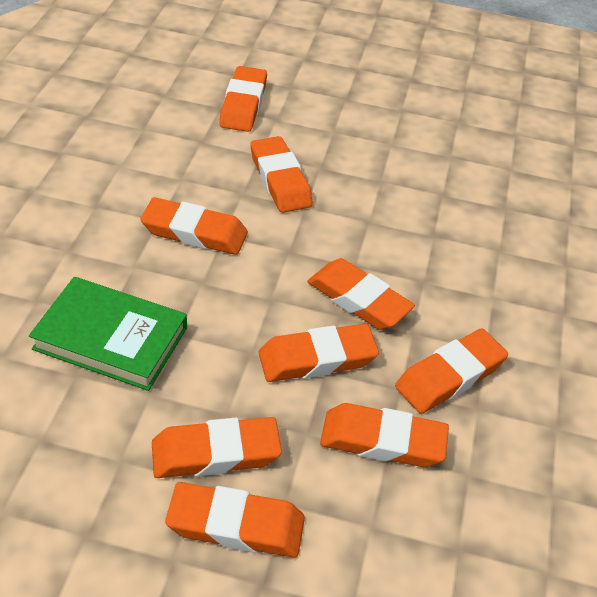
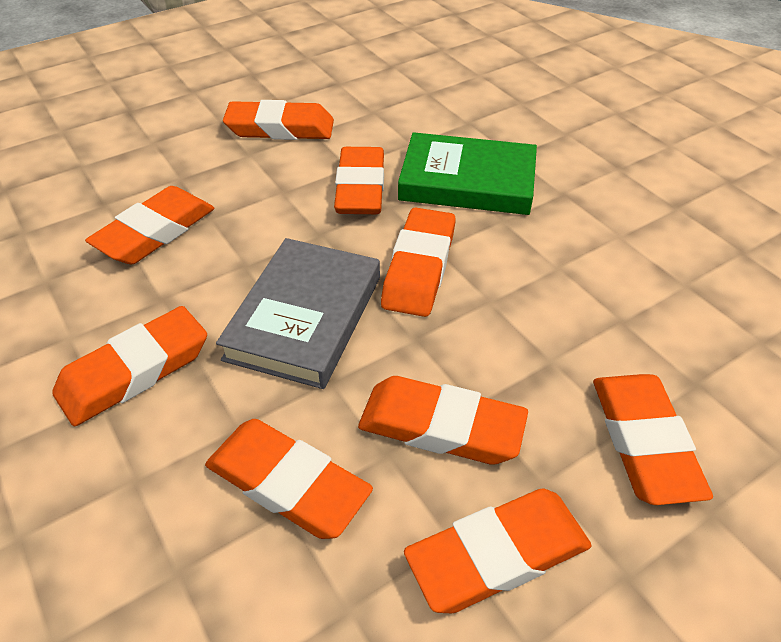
grey book: 0 -> 1

